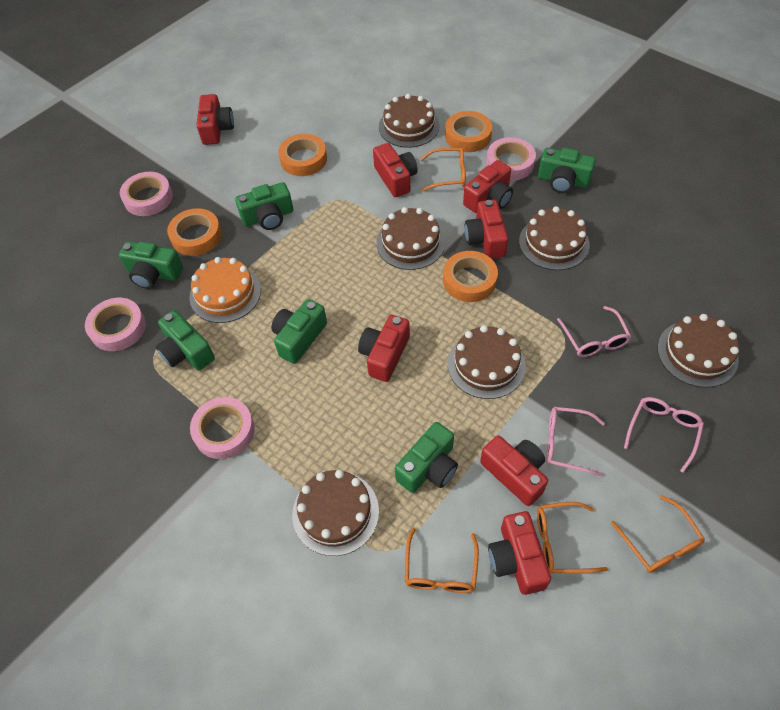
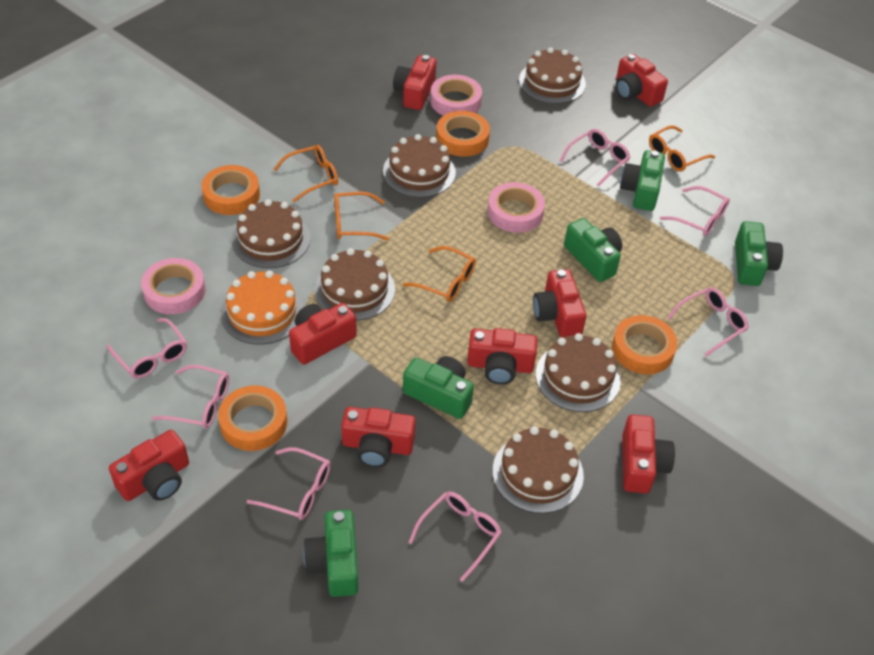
green camera: 6 -> 5
pink glasses: 3 -> 7
pink tape: 4 -> 3
red camera: 7 -> 8

